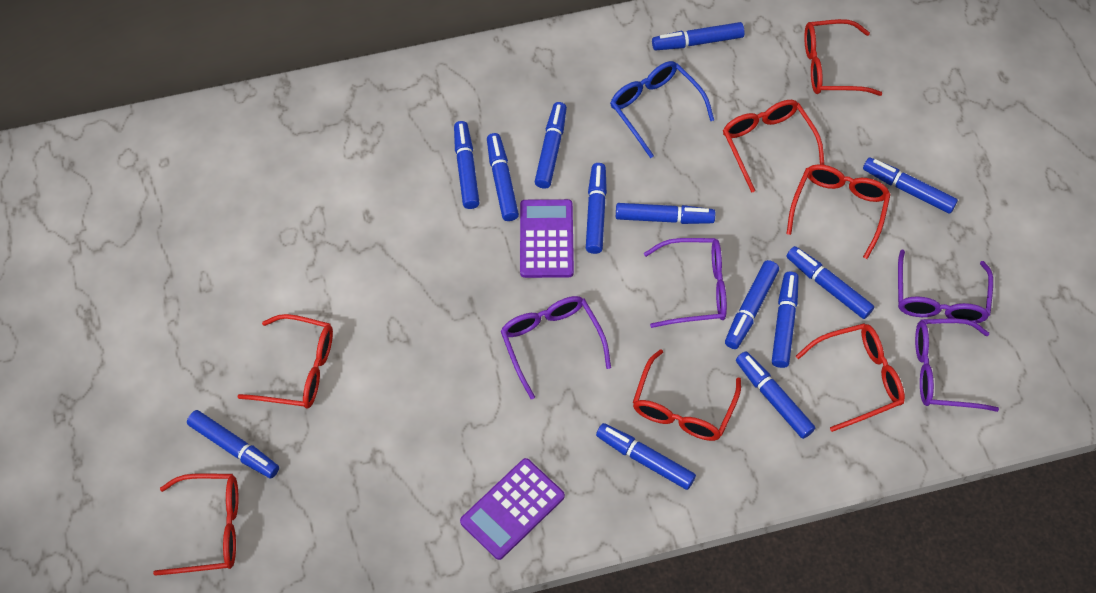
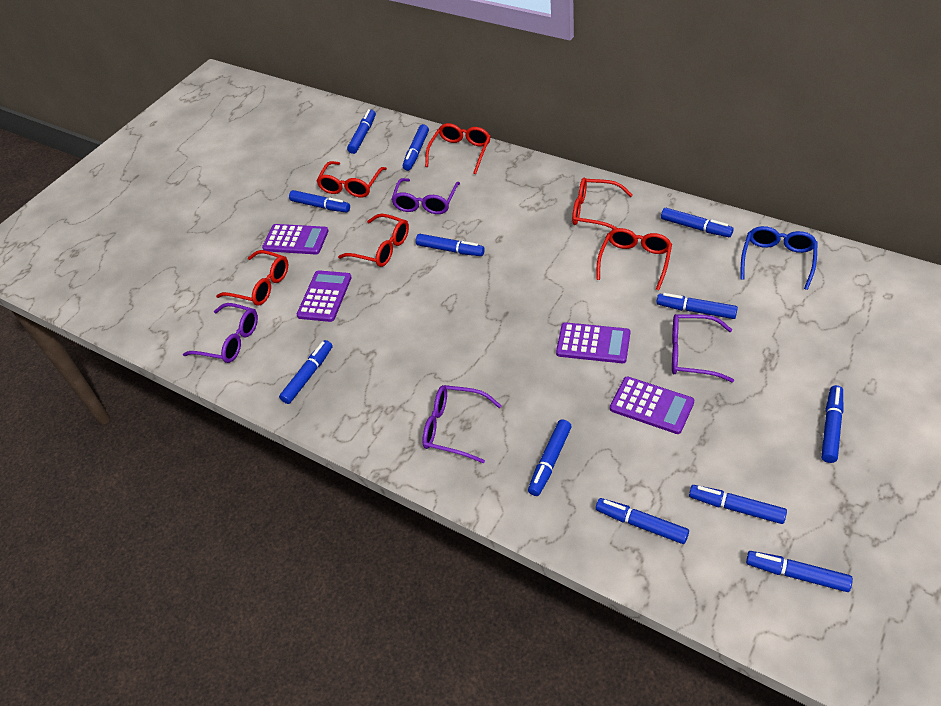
blue marker: 13 -> 12
purple calculator: 2 -> 4
red glasses: 7 -> 6

